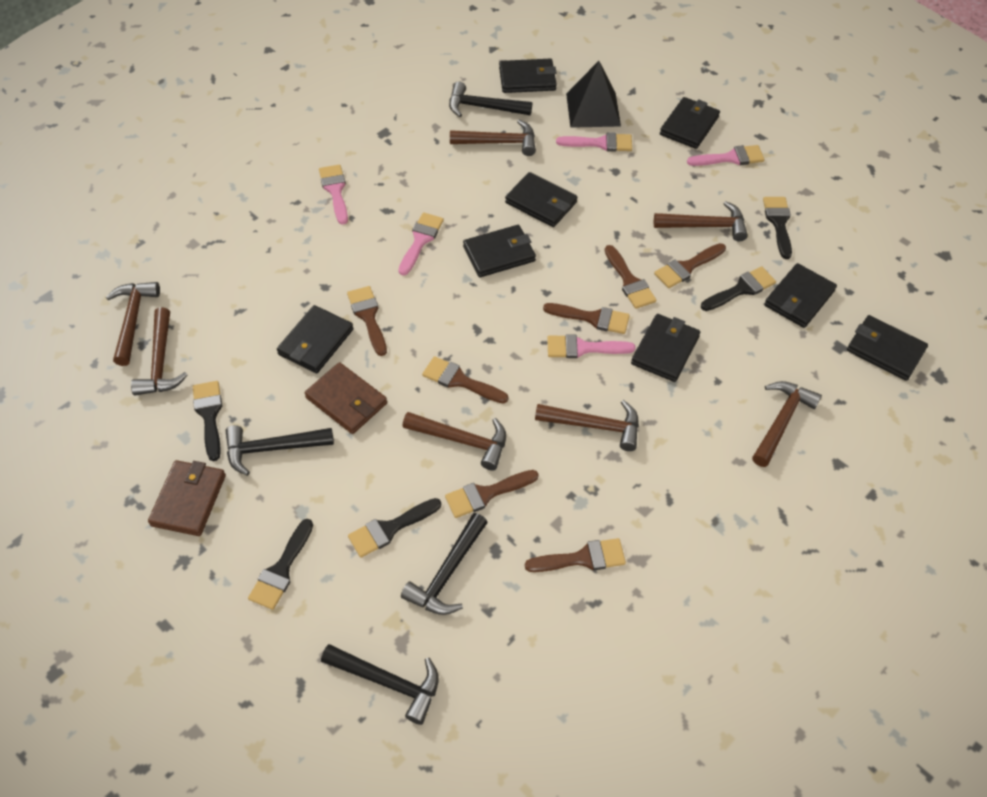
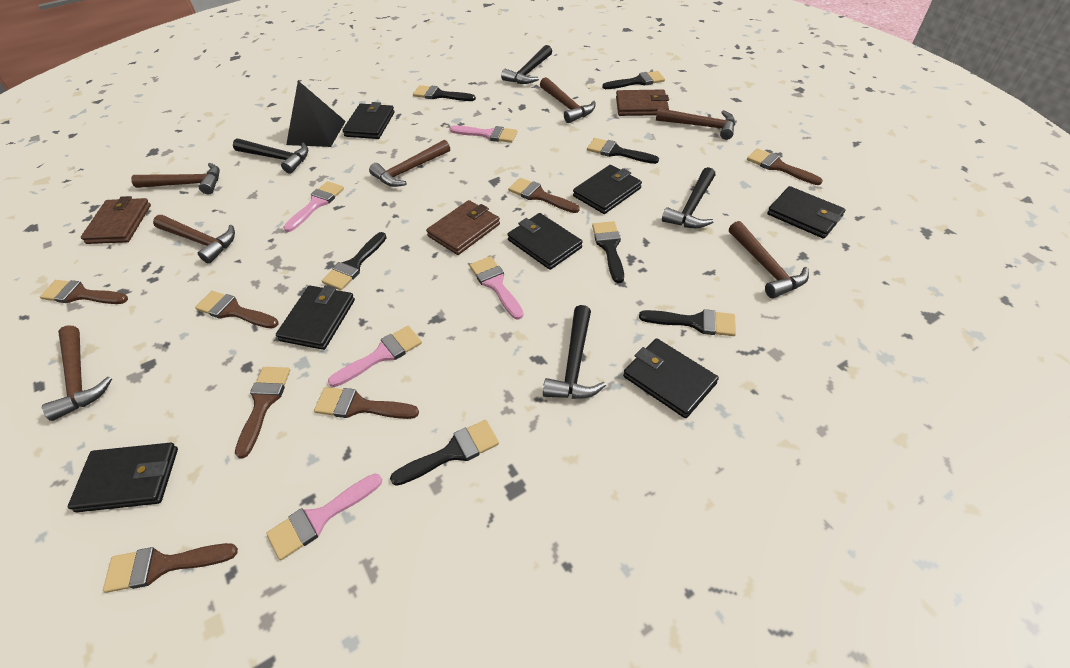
black brush: 5 -> 7
black wallet: 8 -> 7
brown wallet: 2 -> 3

